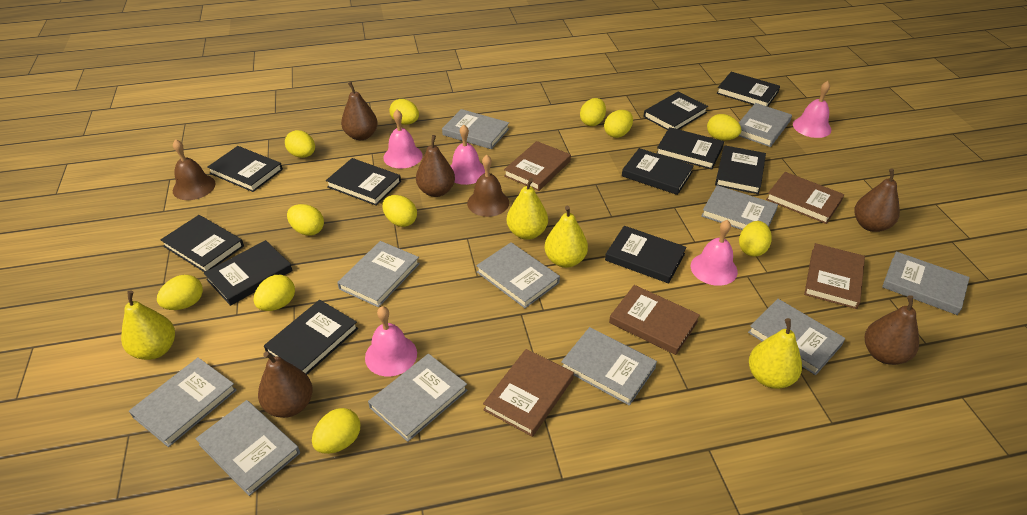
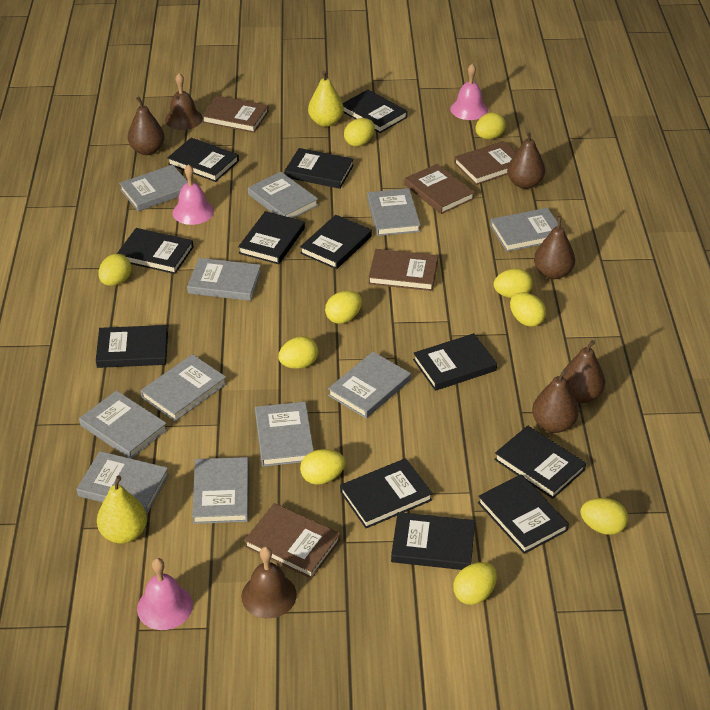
black book: 11 -> 12
pink bell: 5 -> 3
yellow egg: 11 -> 10
yellow pear: 4 -> 2

